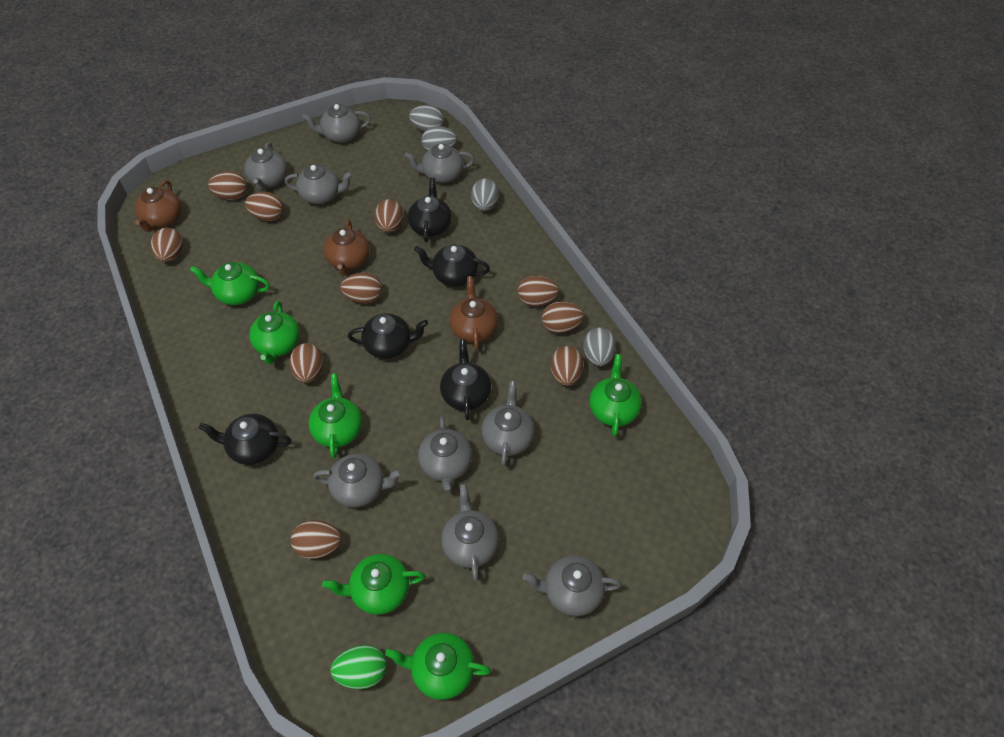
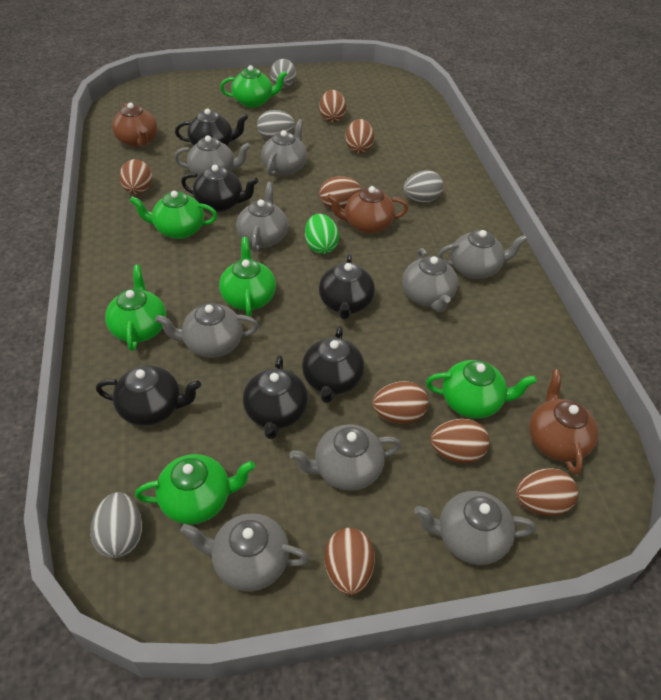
black teapot: 5 -> 6
brown egg: 10 -> 8

